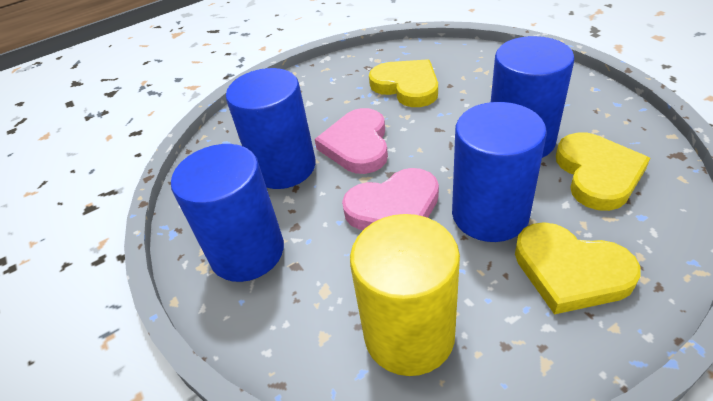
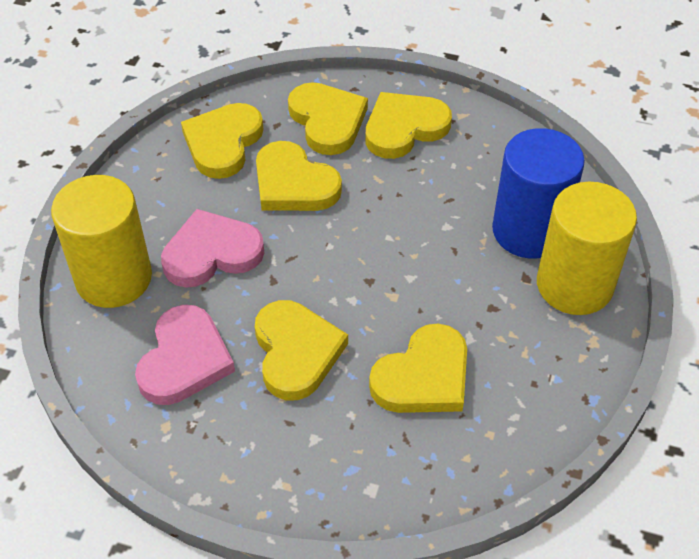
blue cylinder: 4 -> 1
yellow cylinder: 1 -> 2
yellow heart: 3 -> 6

